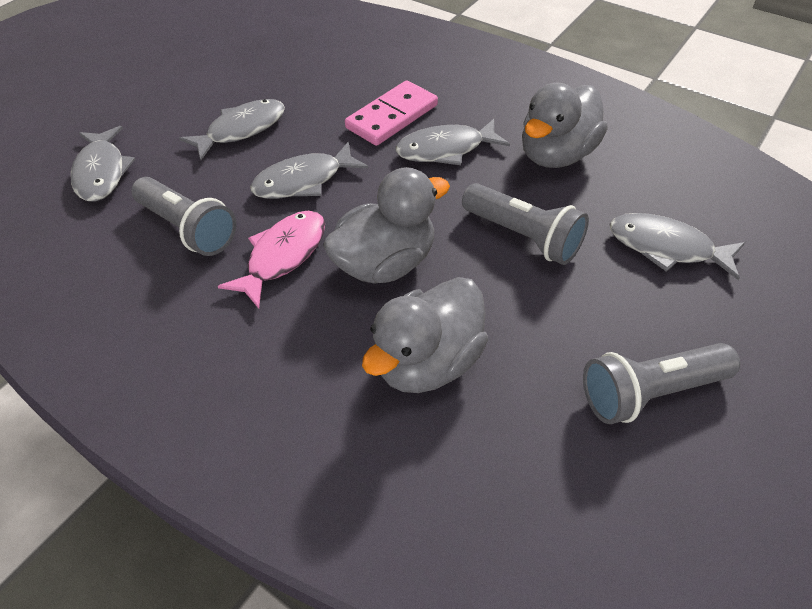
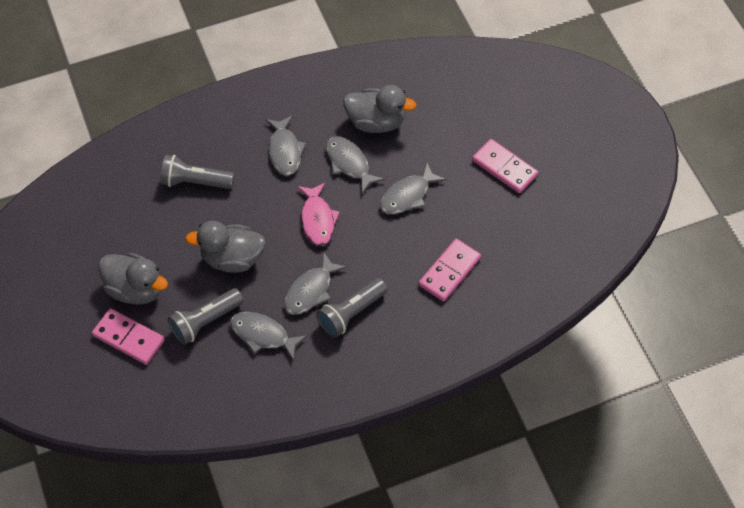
pink domino: 1 -> 3

